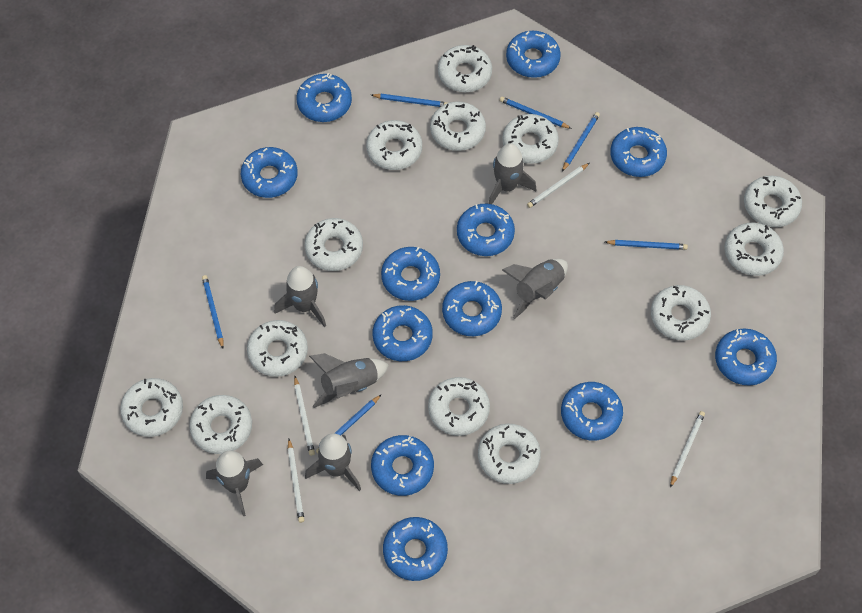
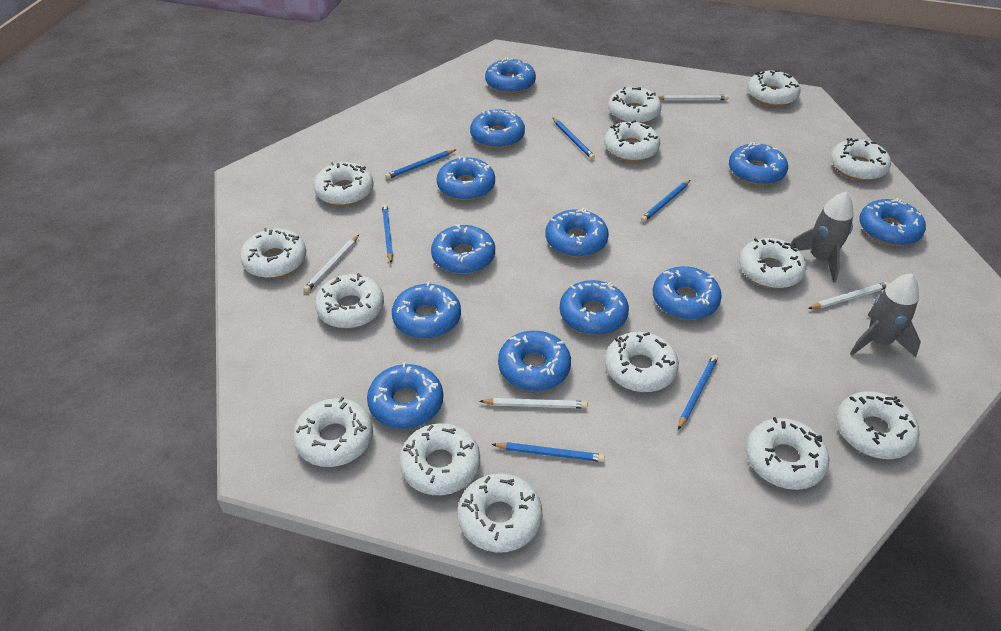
grey rocket: 6 -> 2
white donut: 13 -> 14

